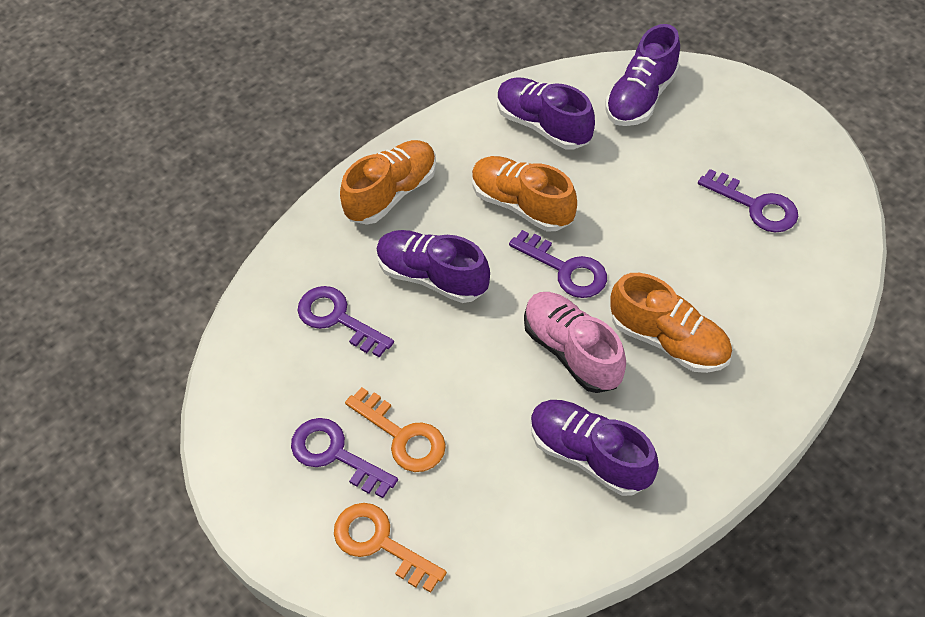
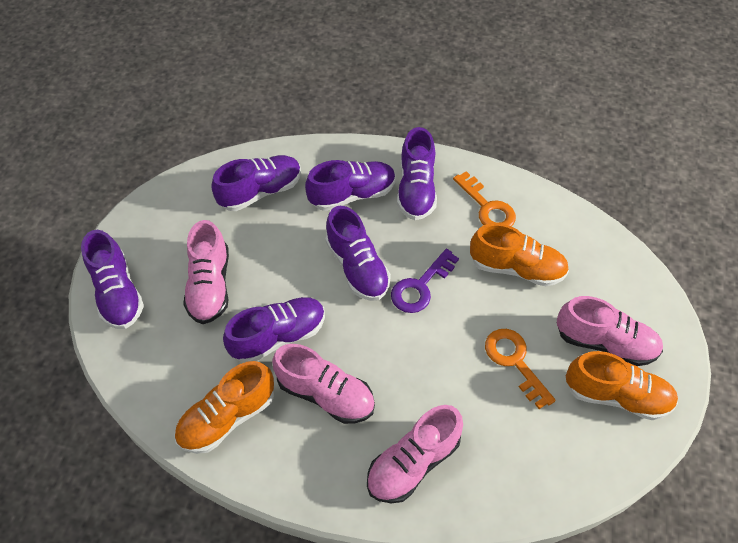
pink shoe: 1 -> 4
purple key: 4 -> 1
purple shoe: 4 -> 6

